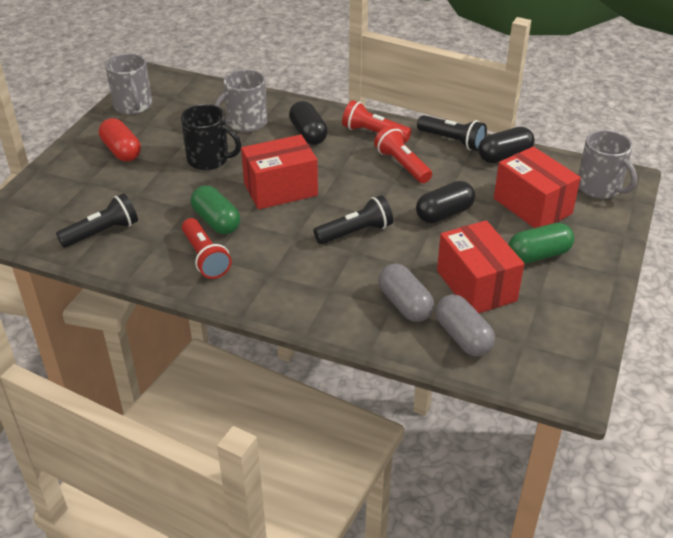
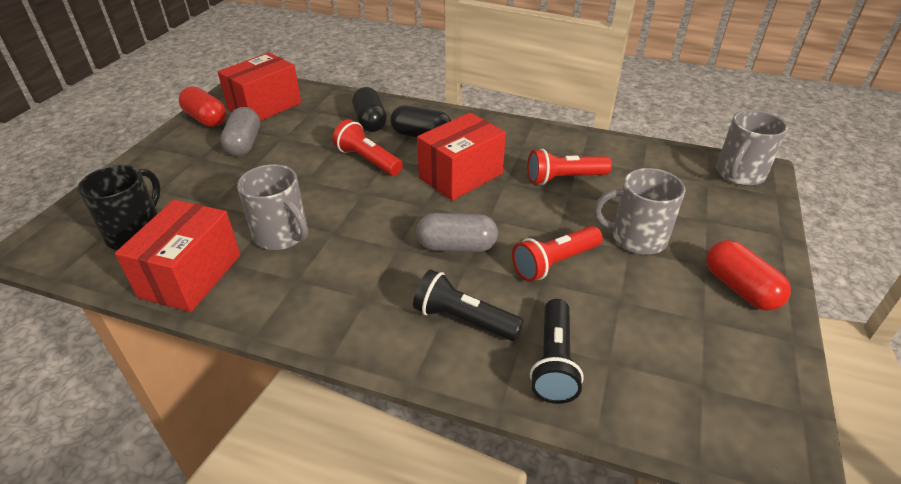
black capsule: 3 -> 2
black flashlight: 3 -> 2
green capsule: 2 -> 0
red capsule: 1 -> 2

